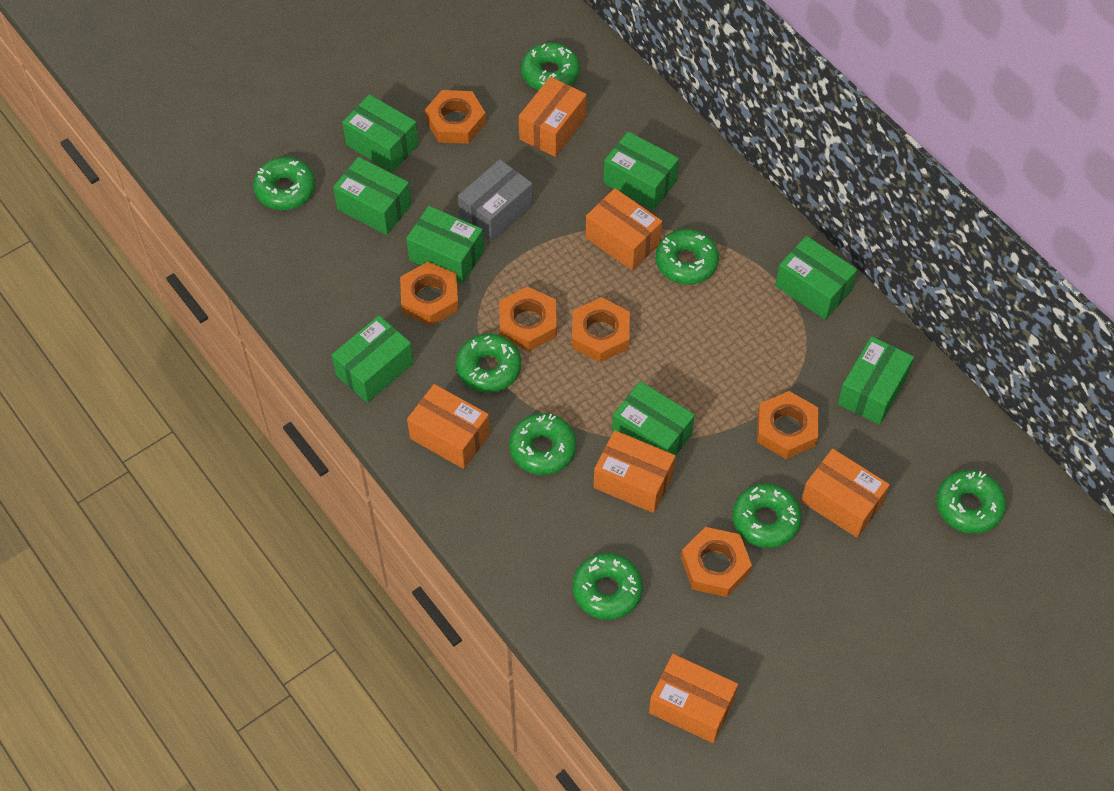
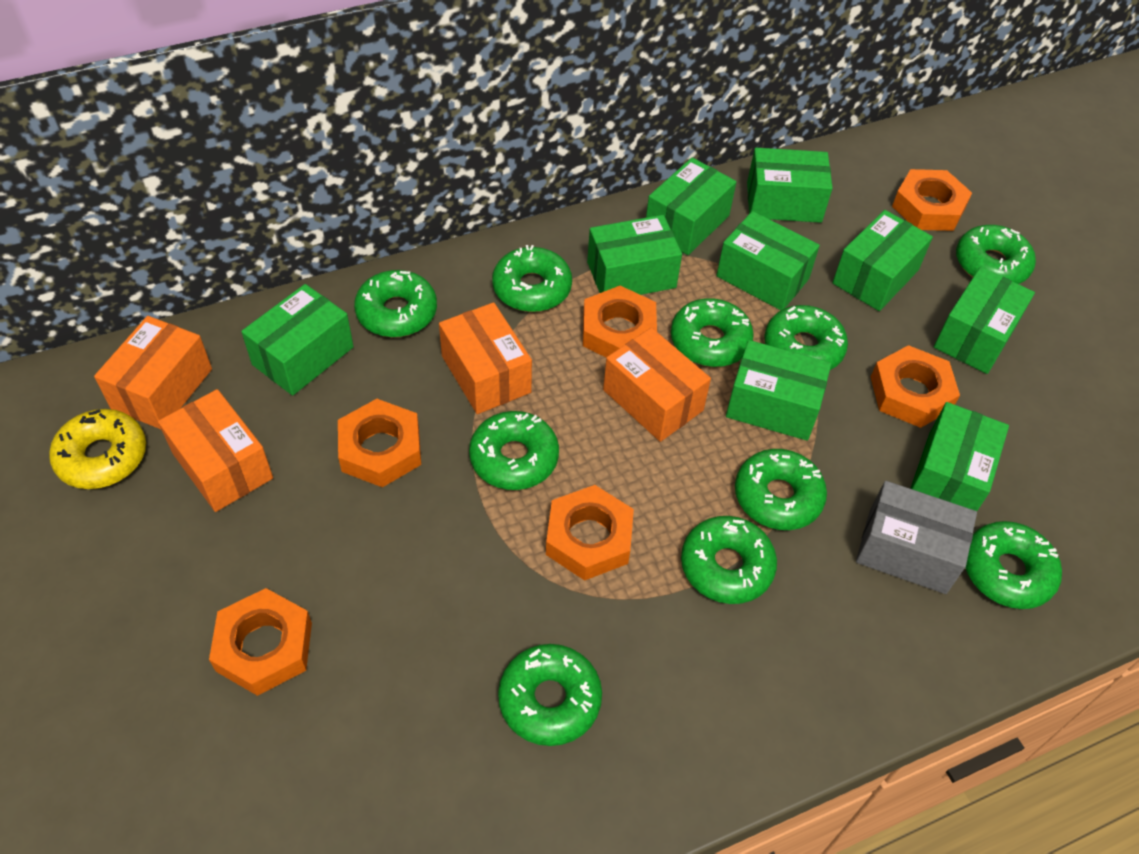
green box: 8 -> 9
green donut: 8 -> 10
orange box: 6 -> 4
yellow donut: 0 -> 1

